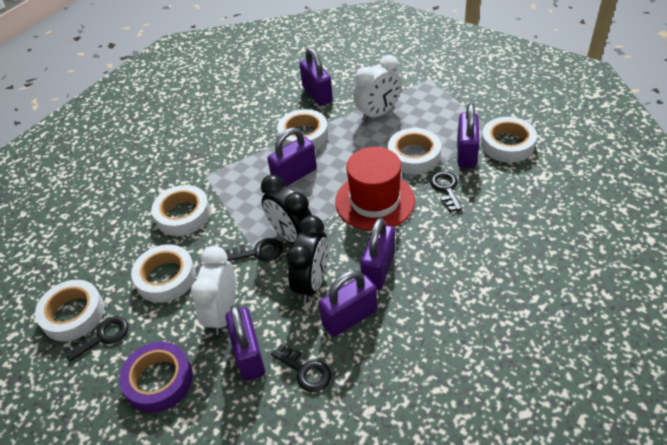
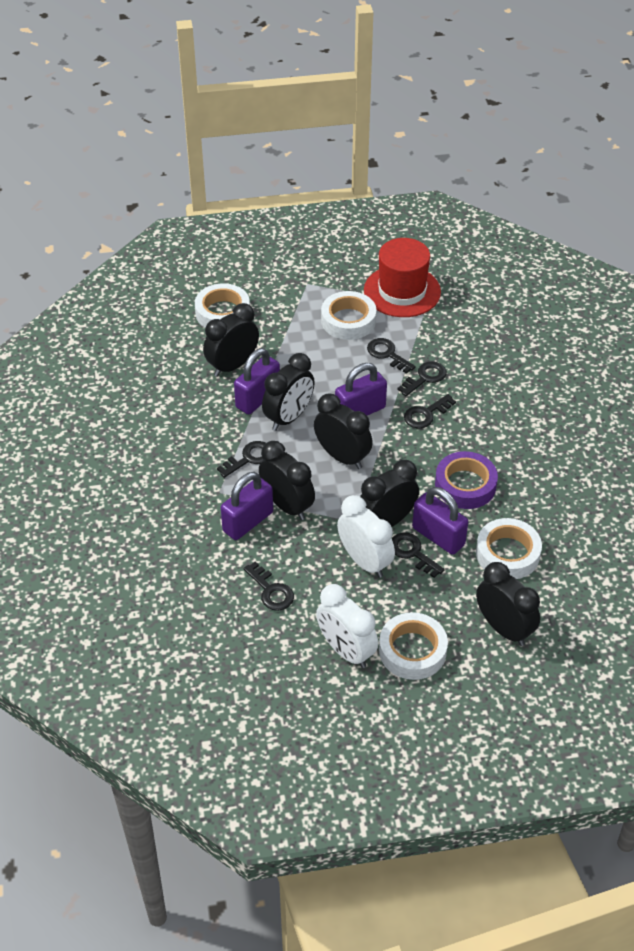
black clock: 2 -> 6
black key: 4 -> 6
purple padlock: 6 -> 4
white tape: 6 -> 4

